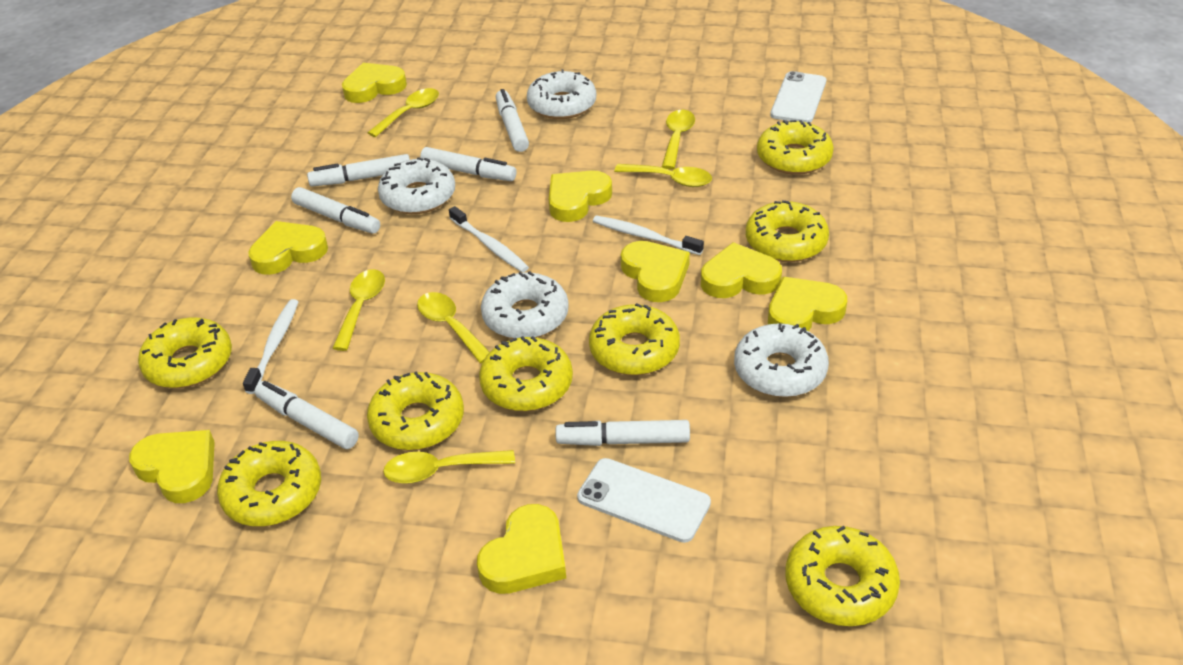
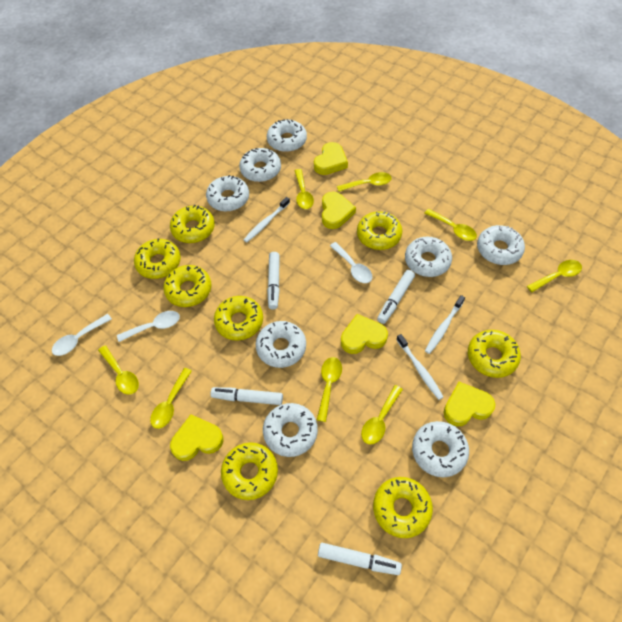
white donut: 4 -> 8
white marker: 6 -> 4
white phone: 2 -> 0
white spoon: 0 -> 3
yellow heart: 8 -> 5
yellow spoon: 6 -> 8

